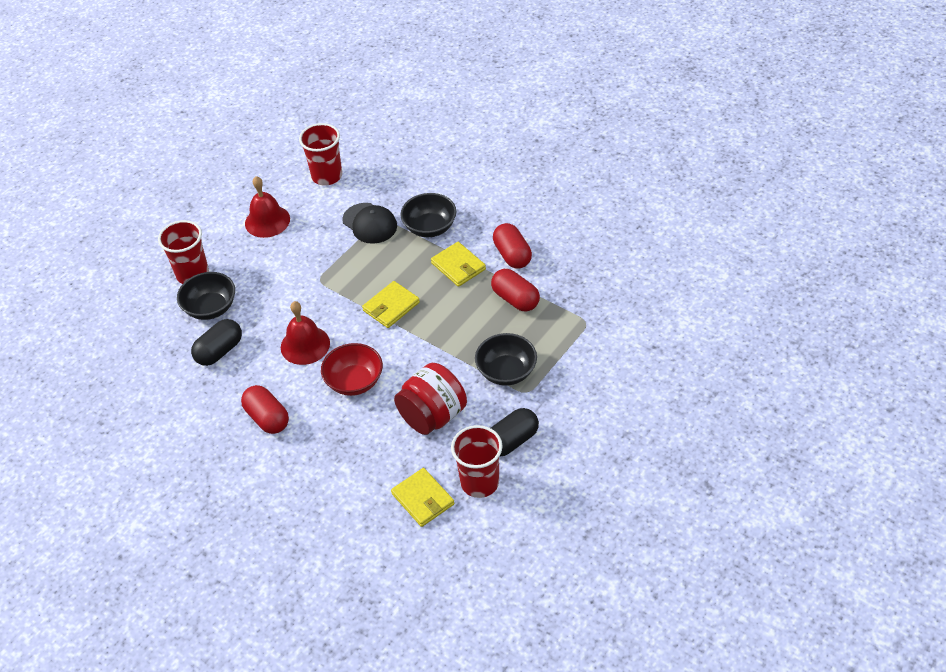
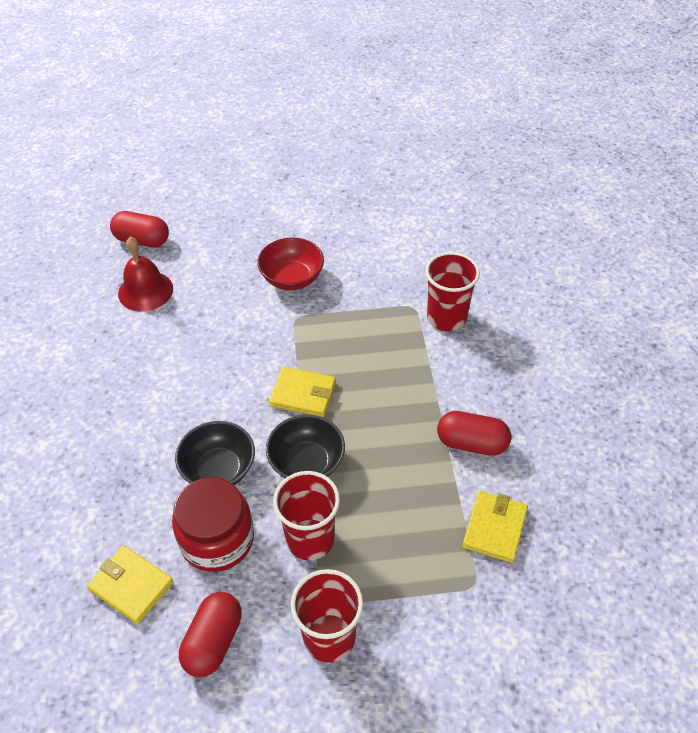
black bowl: 3 -> 2
black cap: 1 -> 0
black capsule: 2 -> 0
red bell: 2 -> 1

